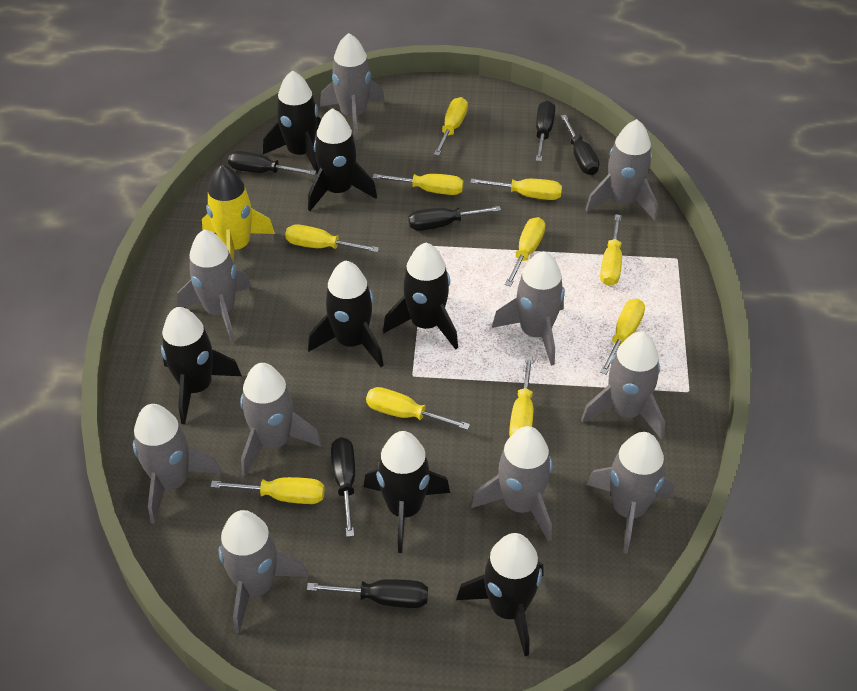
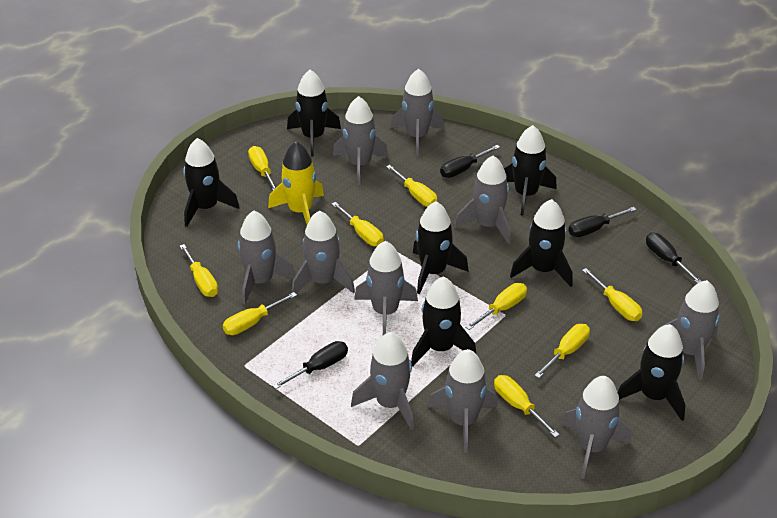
black screwdriver: 6 -> 4
yellow screwdriver: 10 -> 9

